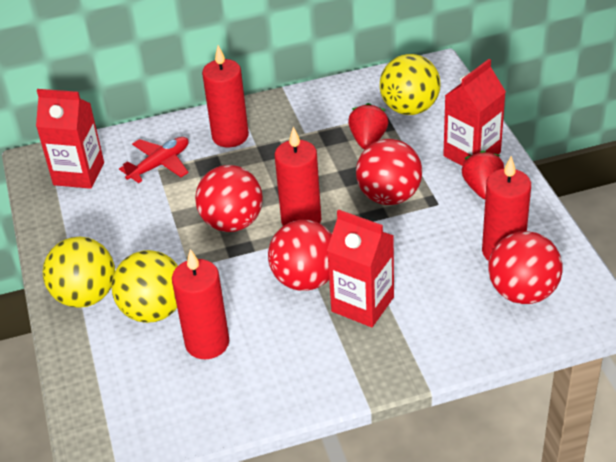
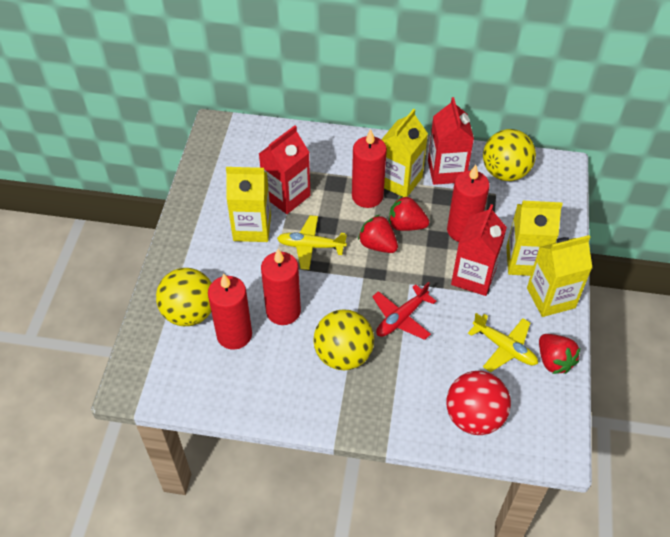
red ball: 4 -> 1
red strawberry: 2 -> 3
yellow carton: 0 -> 4
yellow plane: 0 -> 2

